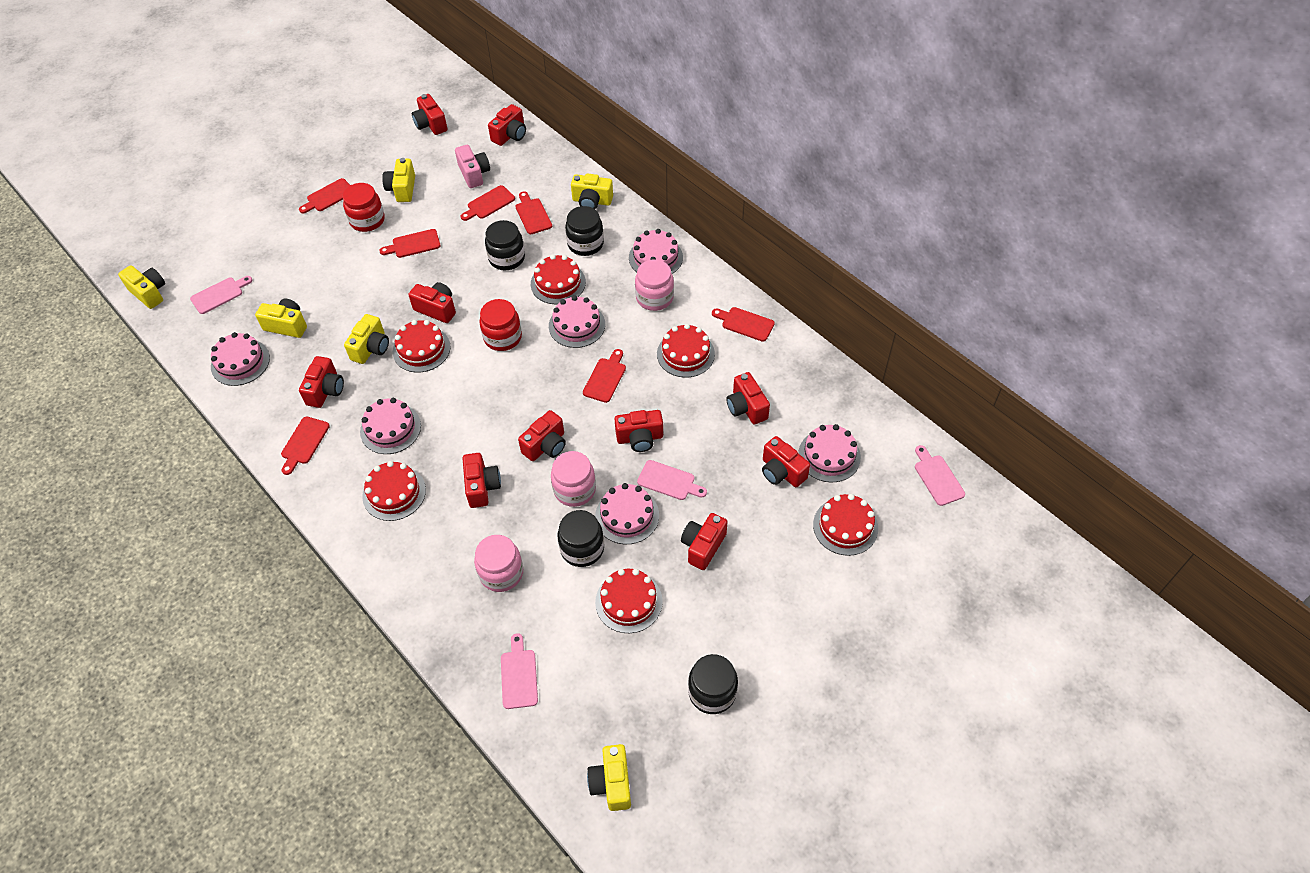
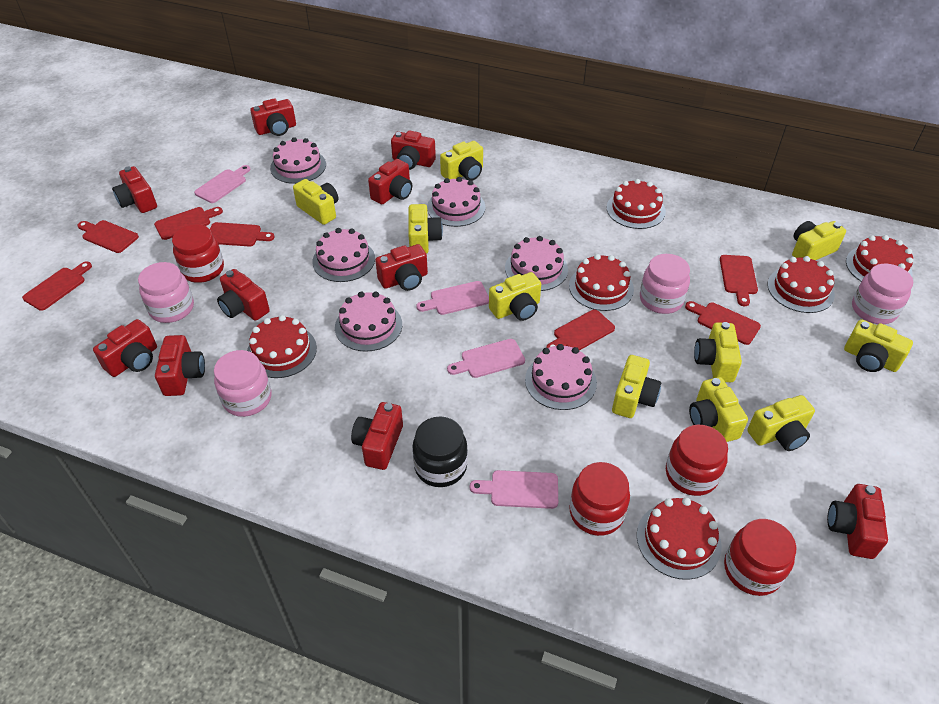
black jar: 4 -> 1
pink camera: 1 -> 0
pink jar: 3 -> 4
red jar: 2 -> 4
yellow camera: 6 -> 10

